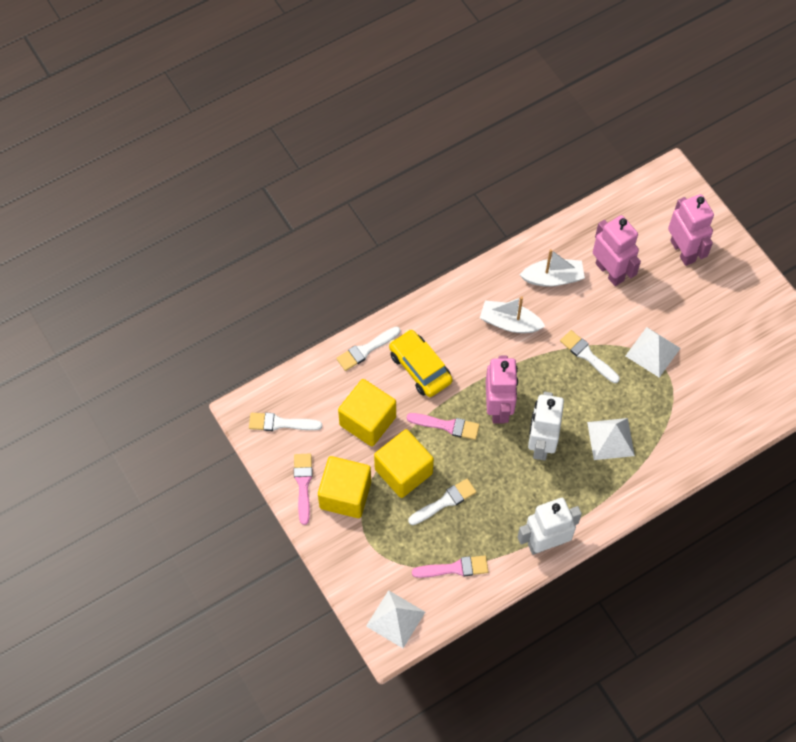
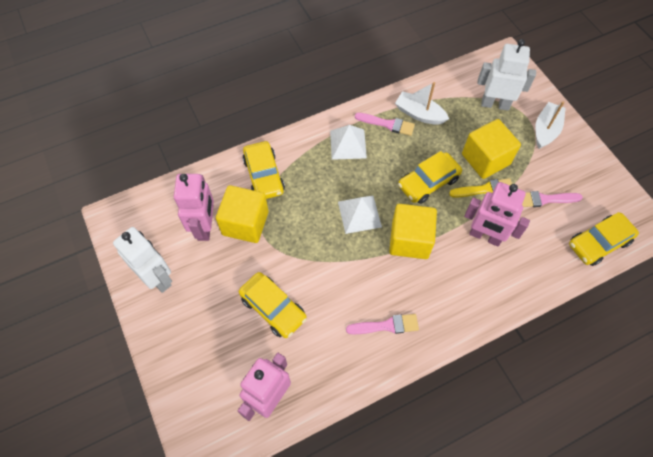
white brush: 4 -> 0
white pyramid: 3 -> 2
yellow brush: 0 -> 1
yellow car: 1 -> 4

